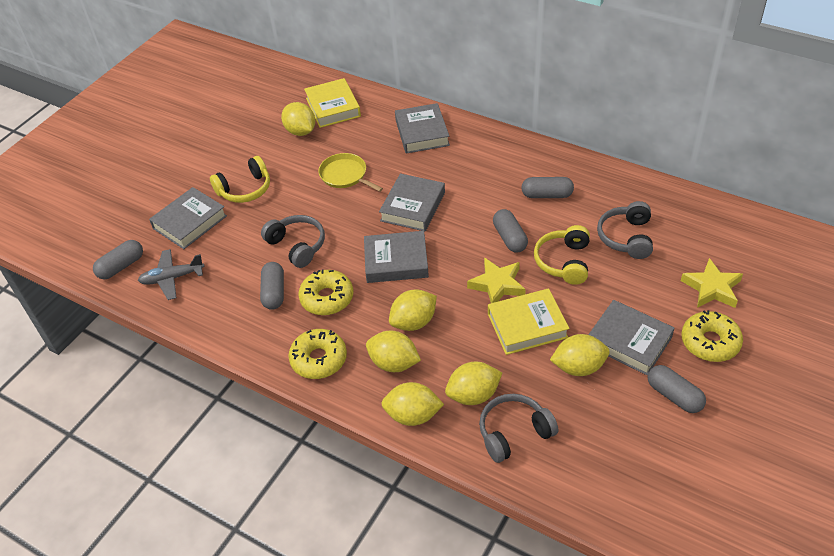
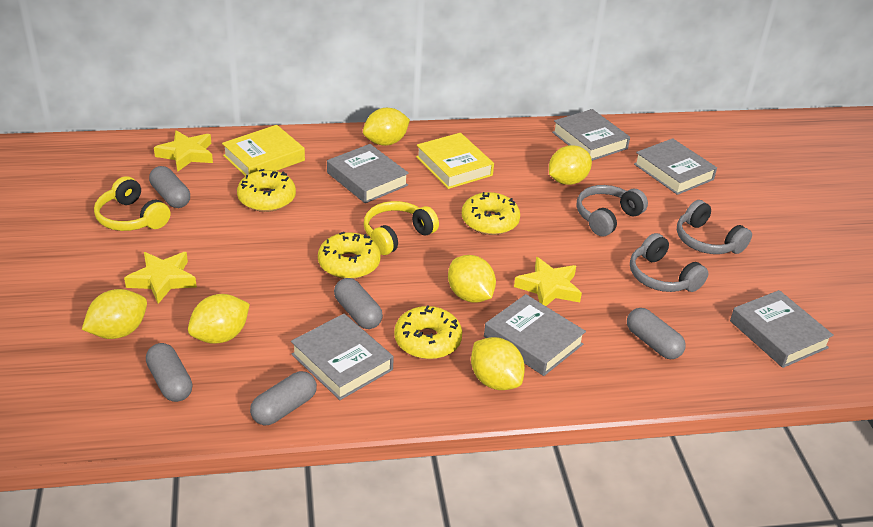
grey book: 5 -> 6
grey plane: 1 -> 0
yellow donut: 3 -> 4
yellow pan: 1 -> 0
yellow star: 2 -> 3

